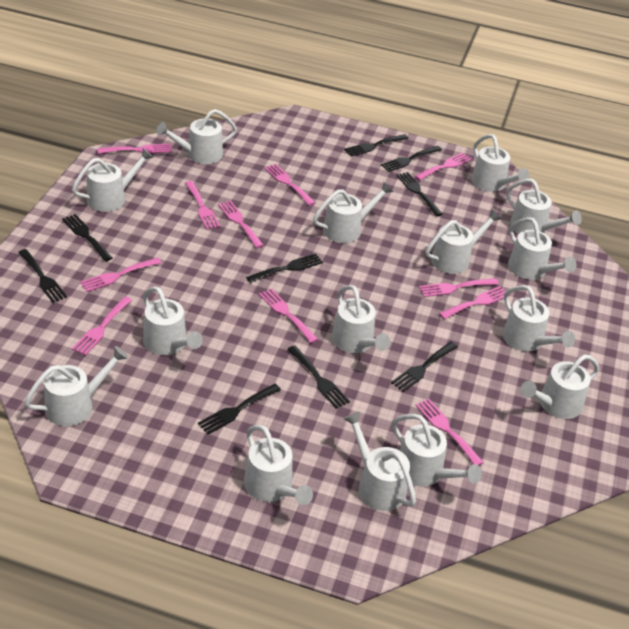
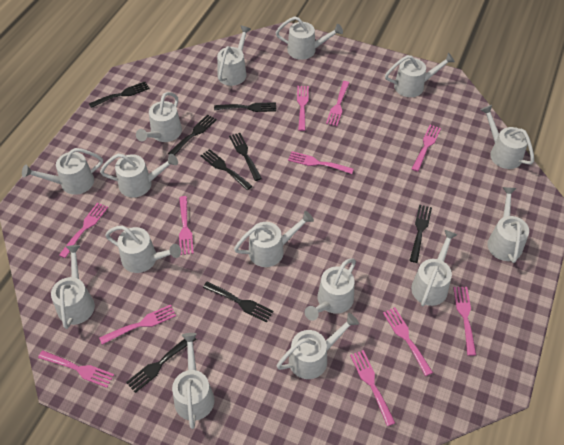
black fork: 9 -> 8

